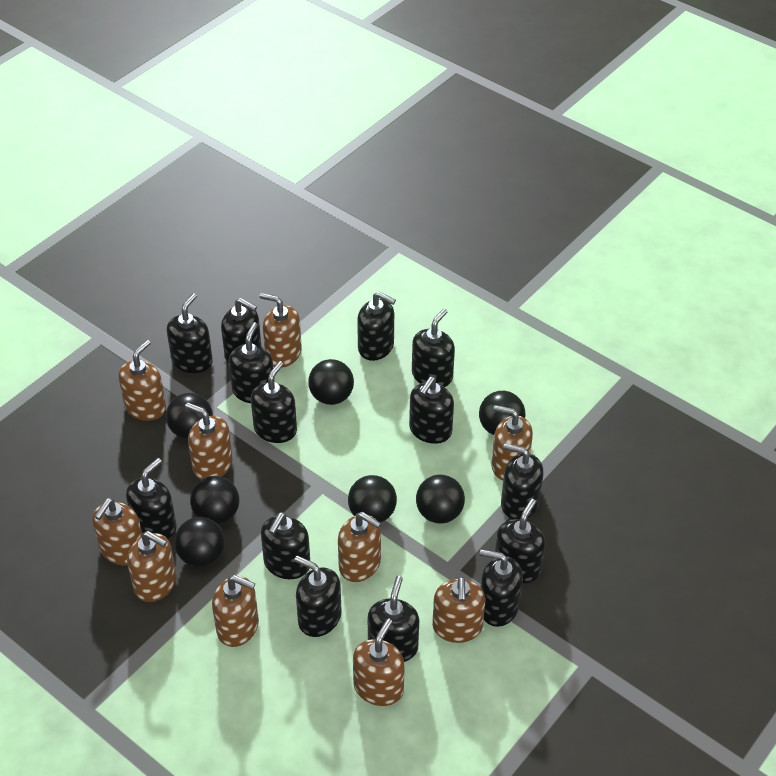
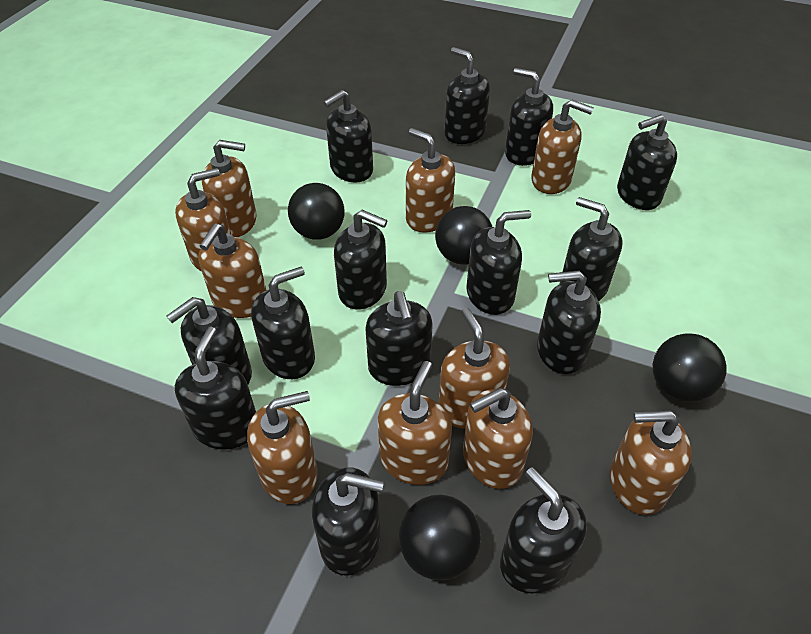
black ball: 7 -> 4

